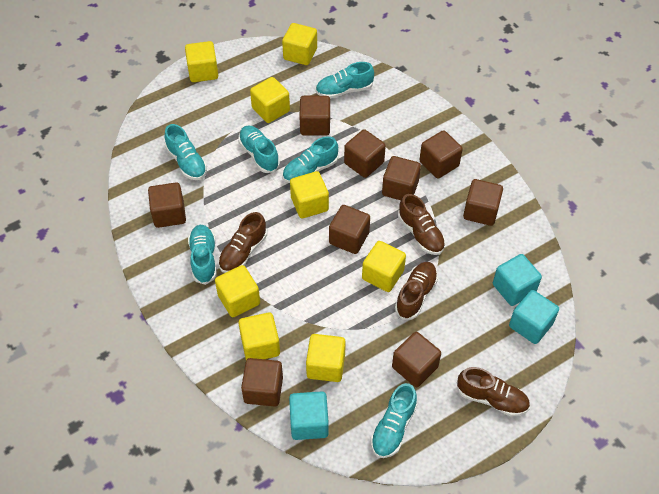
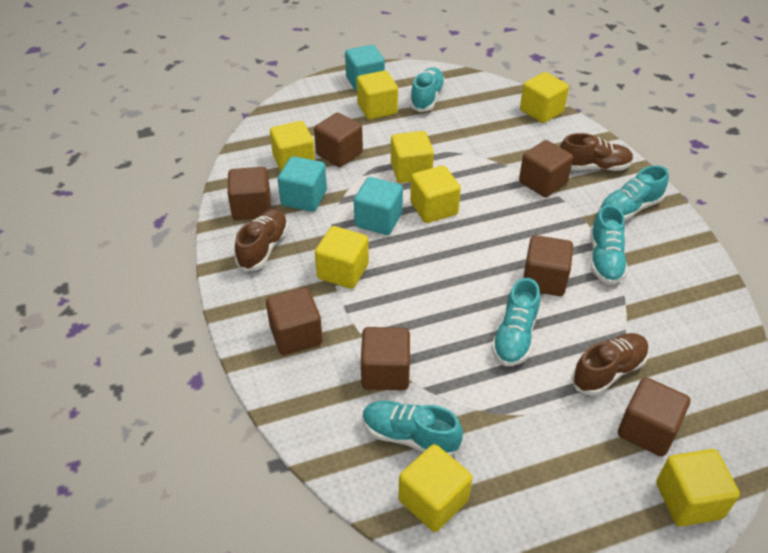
brown cube: 9 -> 7
brown shoe: 4 -> 3
turquoise shoe: 6 -> 5

